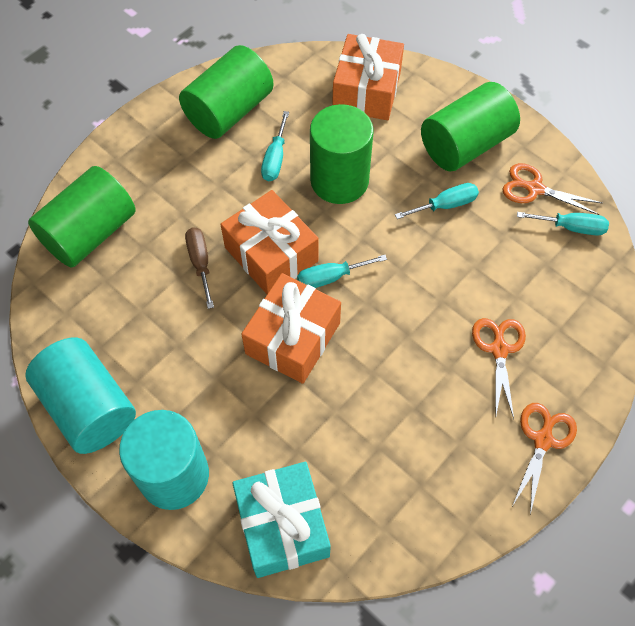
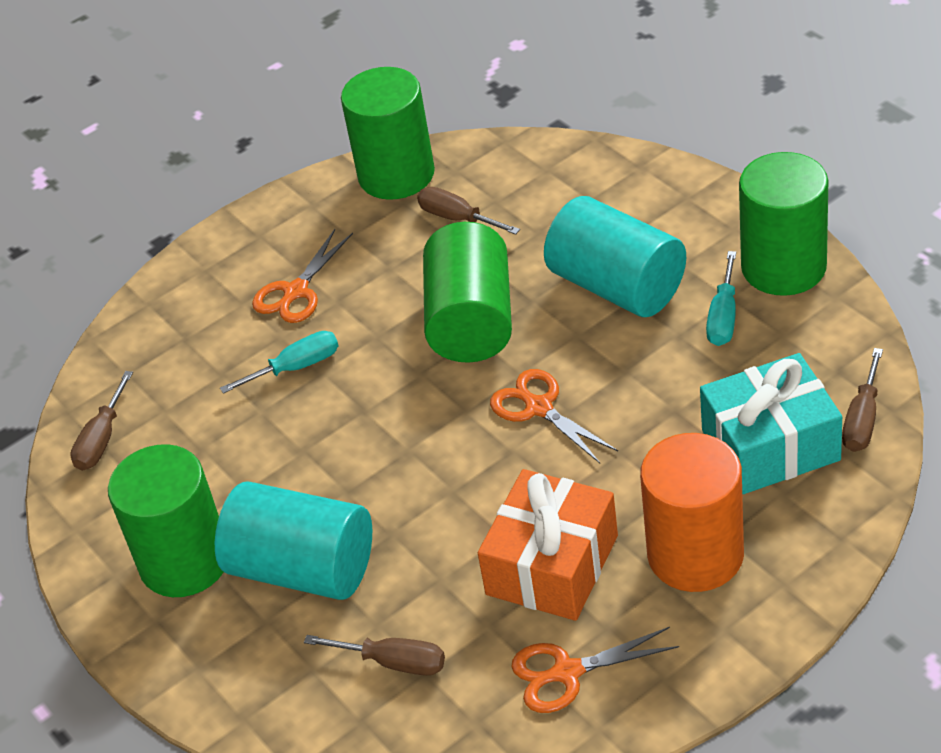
brown screwdriver: 1 -> 4
orange cylinder: 0 -> 1
orange gift: 3 -> 1
turquoise screwdriver: 4 -> 2

